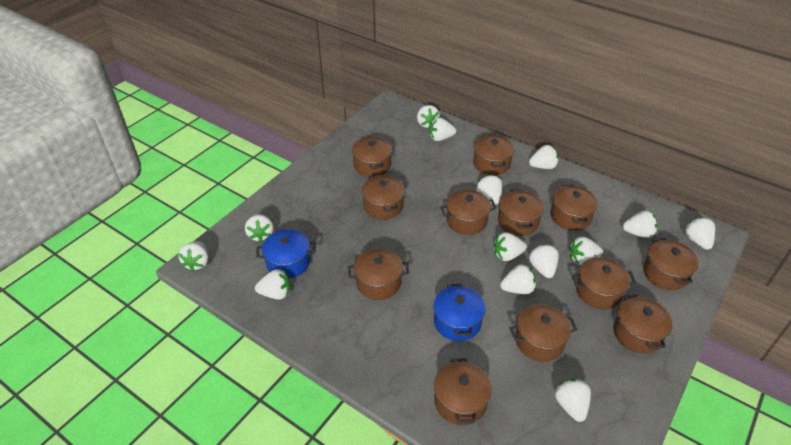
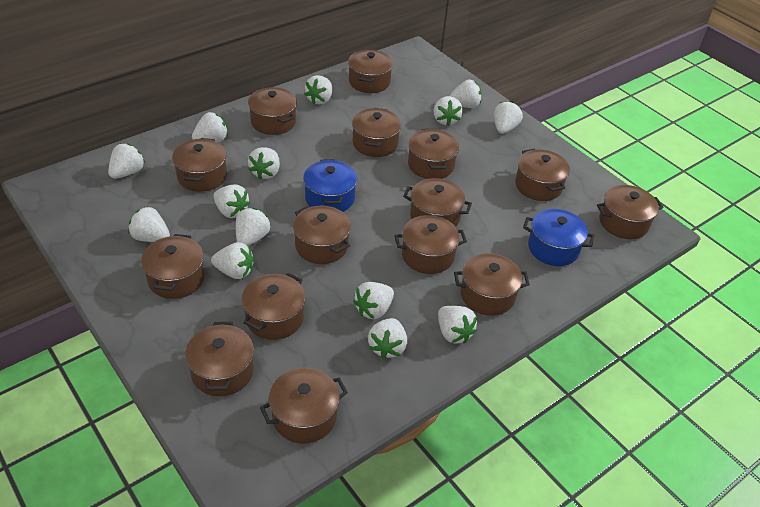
brown pot: 12 -> 15

